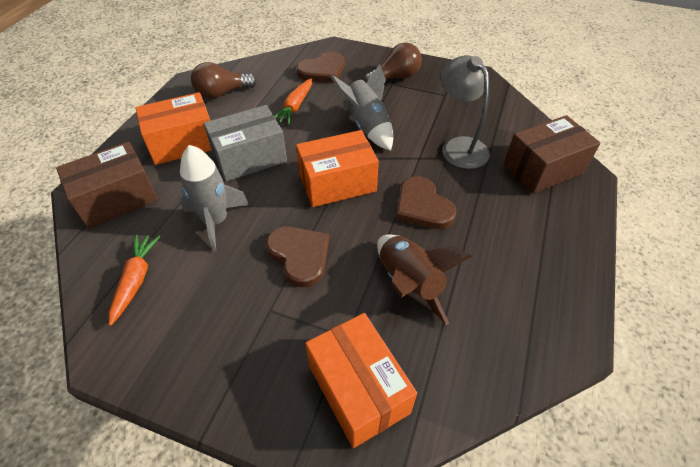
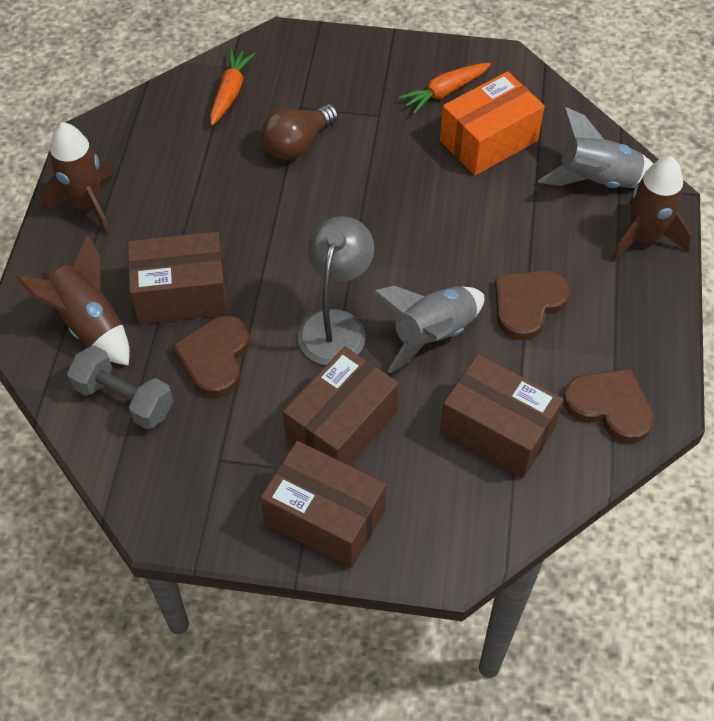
brown box: 2 -> 4
brown light bulb: 2 -> 1
brown rocket: 1 -> 3
grey box: 1 -> 0
grey dumbbell: 0 -> 1
orange box: 3 -> 1

